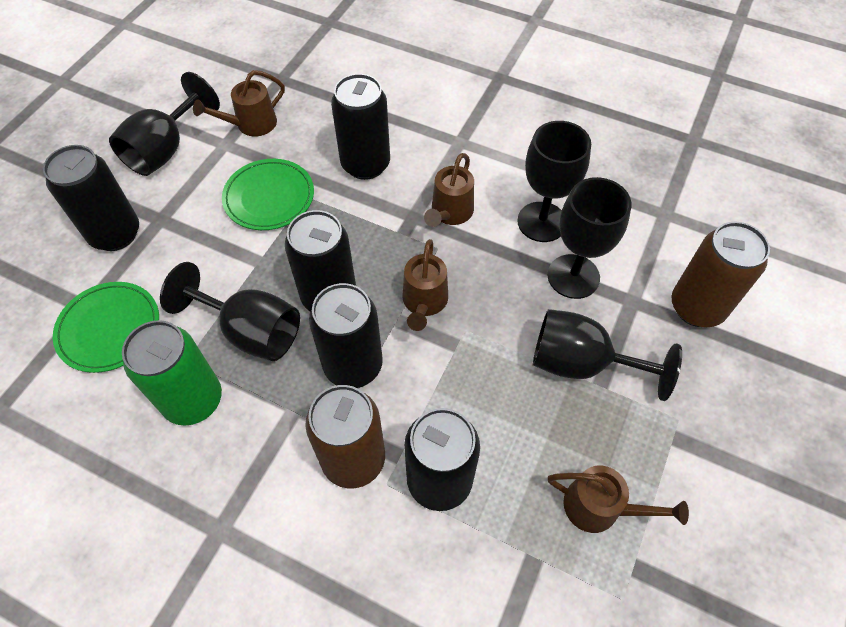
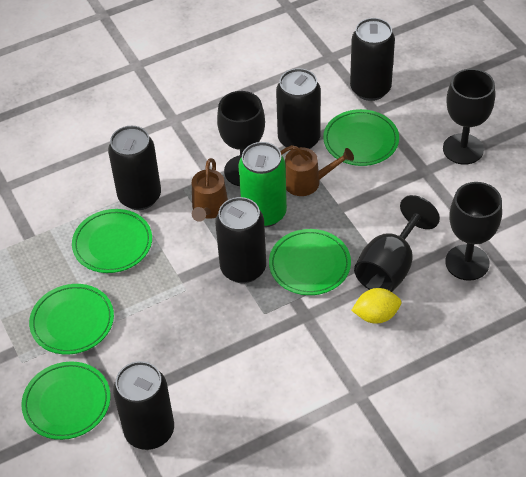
black goblet: 5 -> 4
brown can: 2 -> 0
brown watering can: 4 -> 2
green plate: 2 -> 5
yellow lemon: 0 -> 1

